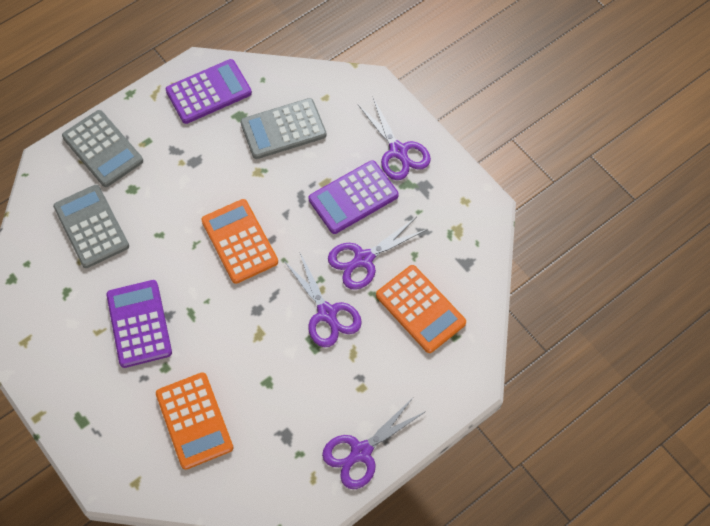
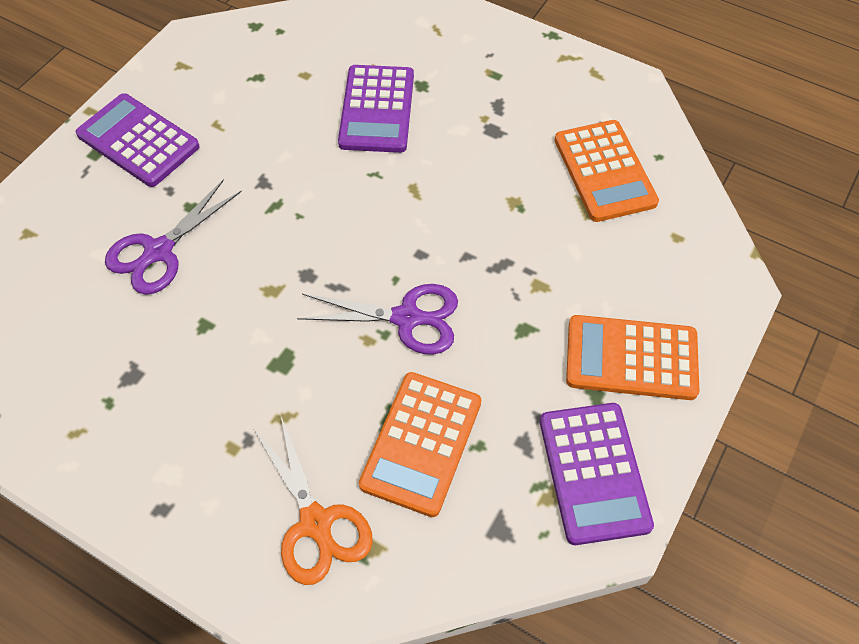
grey calculator: 3 -> 0
orange scissors: 0 -> 1
purple scissors: 4 -> 2

